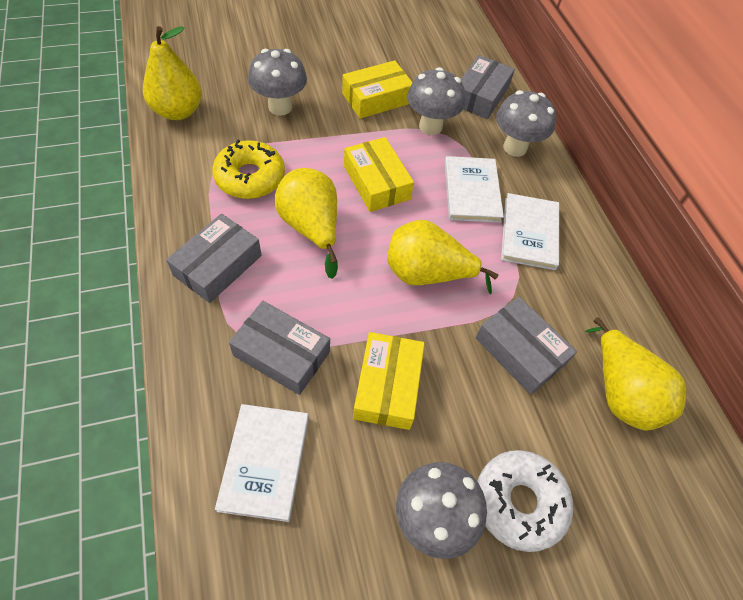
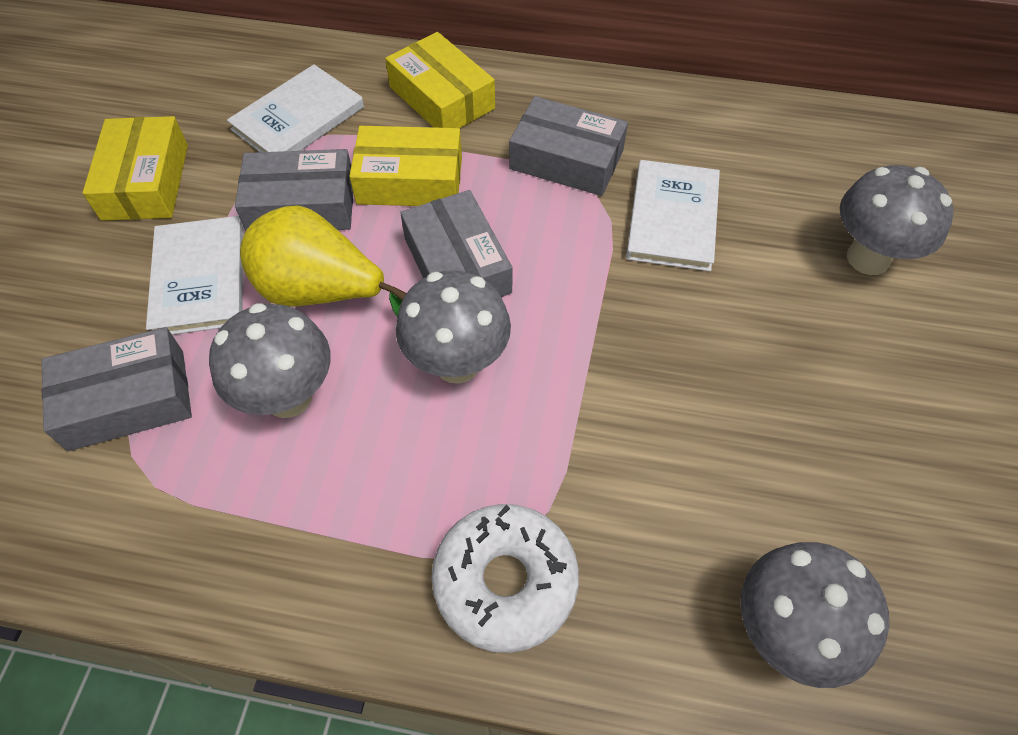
yellow donut: 1 -> 0
yellow pear: 4 -> 1

